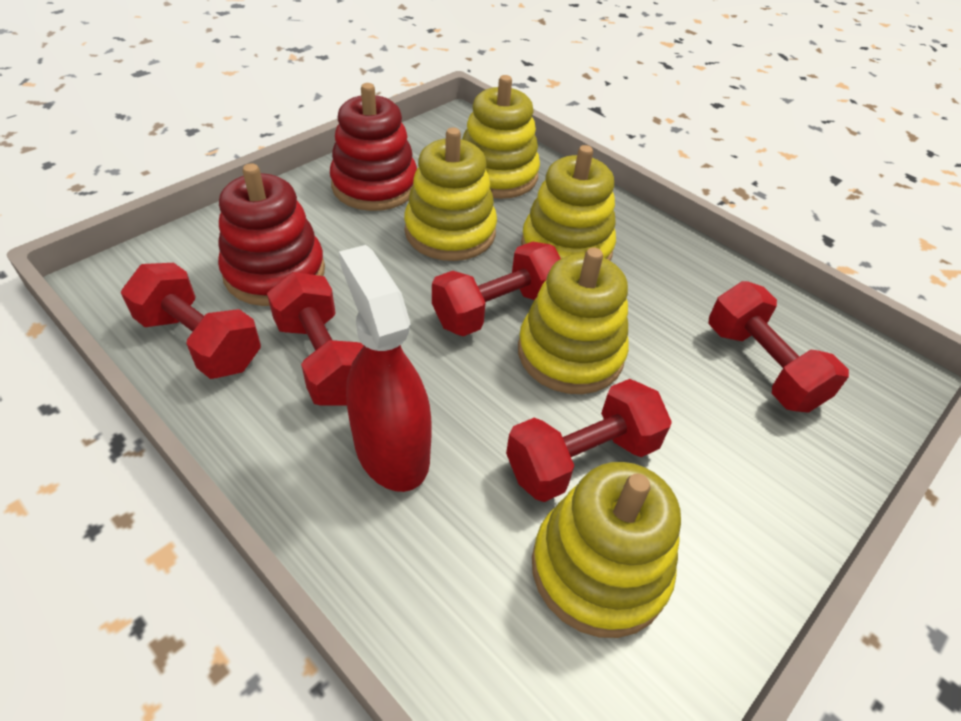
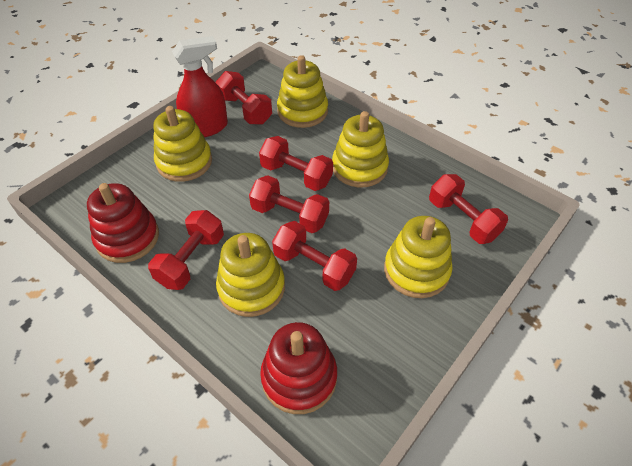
red dumbbell: 5 -> 6

